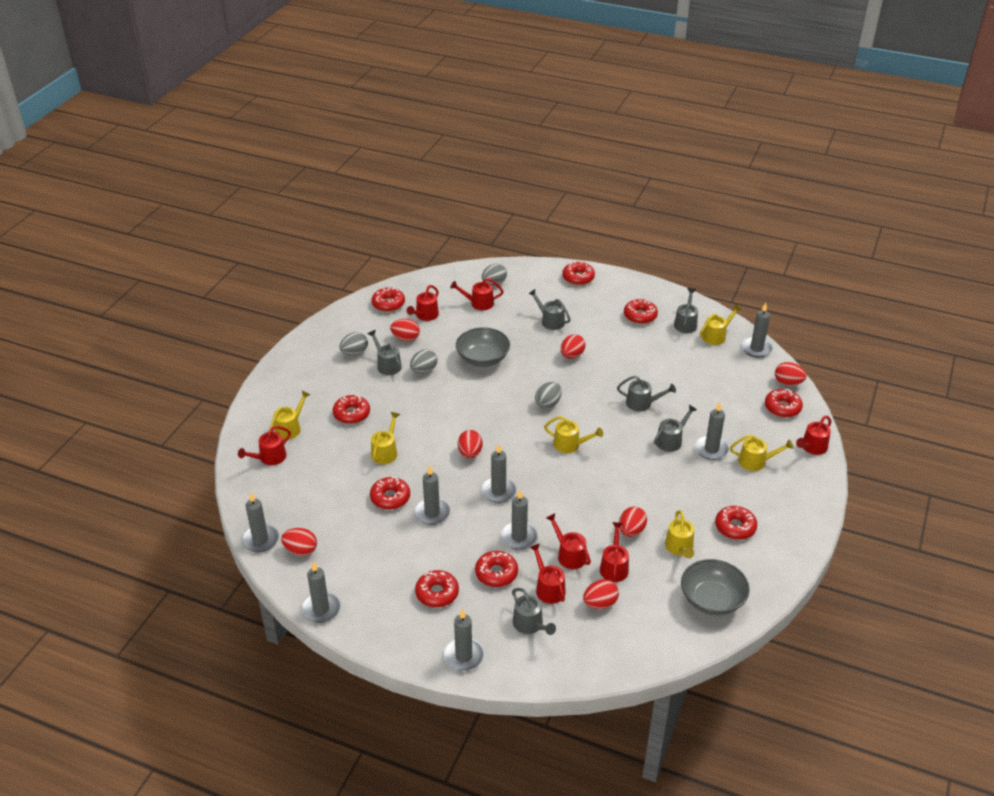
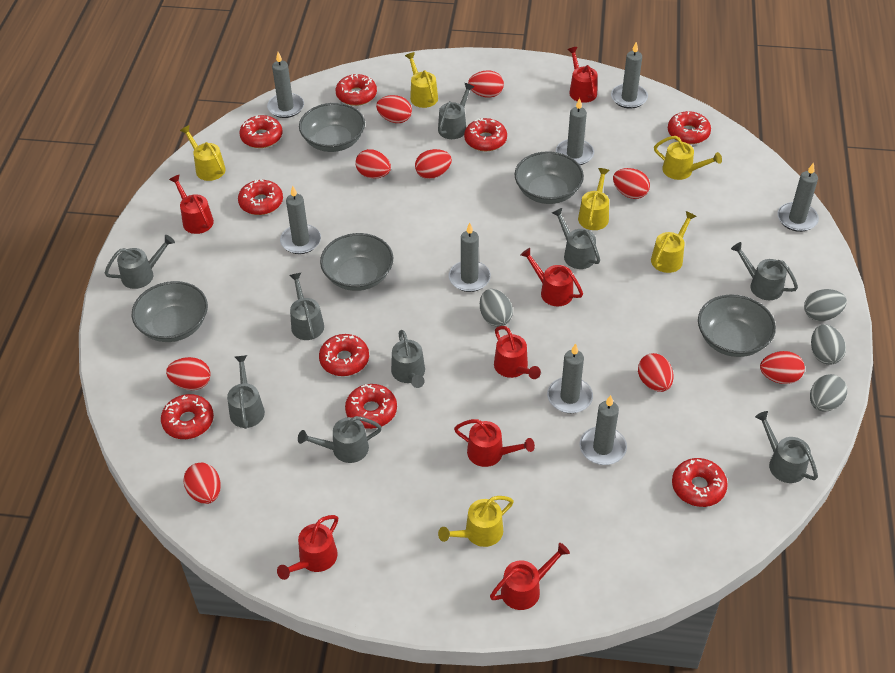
grey bowl: 2 -> 5
grey watering can: 6 -> 9
red egg: 7 -> 9

